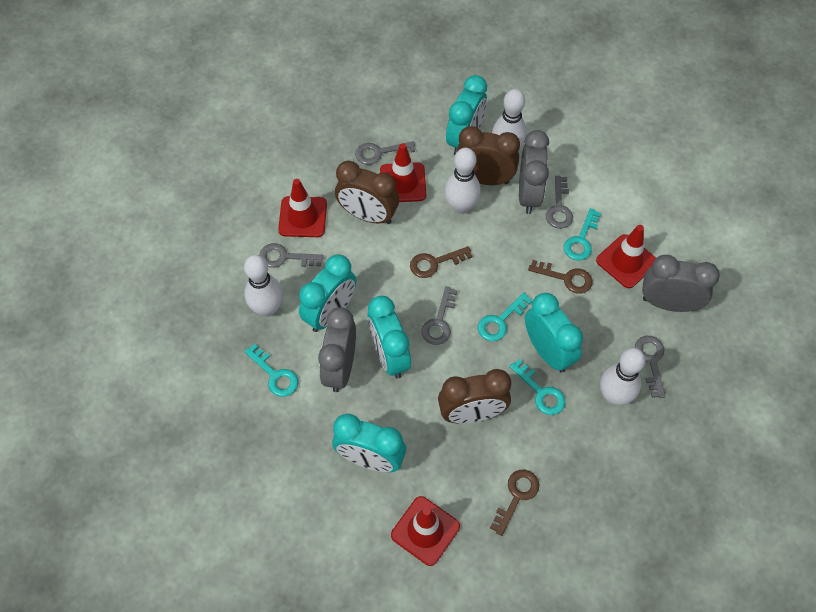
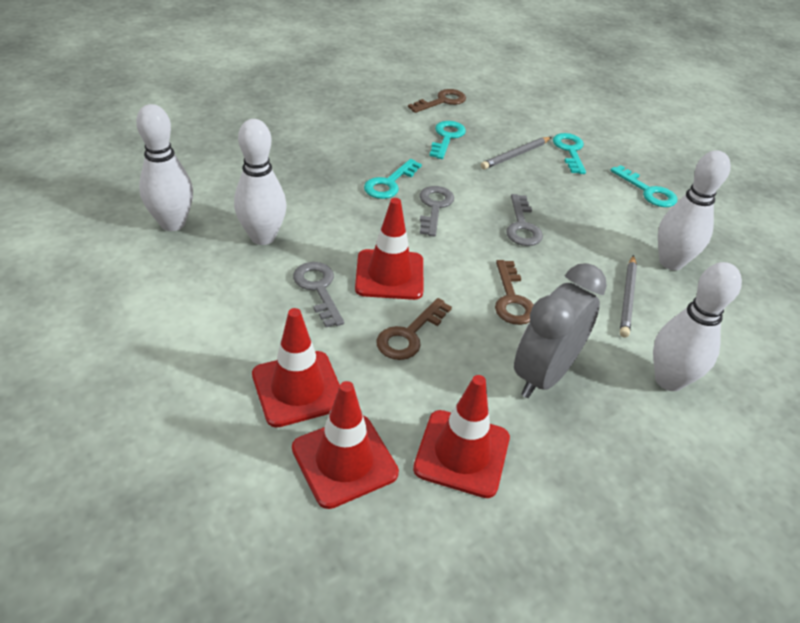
brown clock: 3 -> 0
grey clock: 3 -> 1
grey key: 5 -> 3
grey pencil: 0 -> 2
turquoise clock: 5 -> 0

